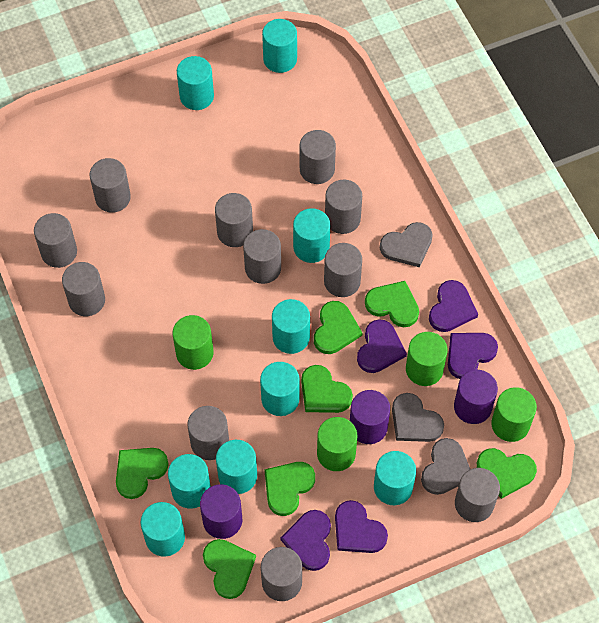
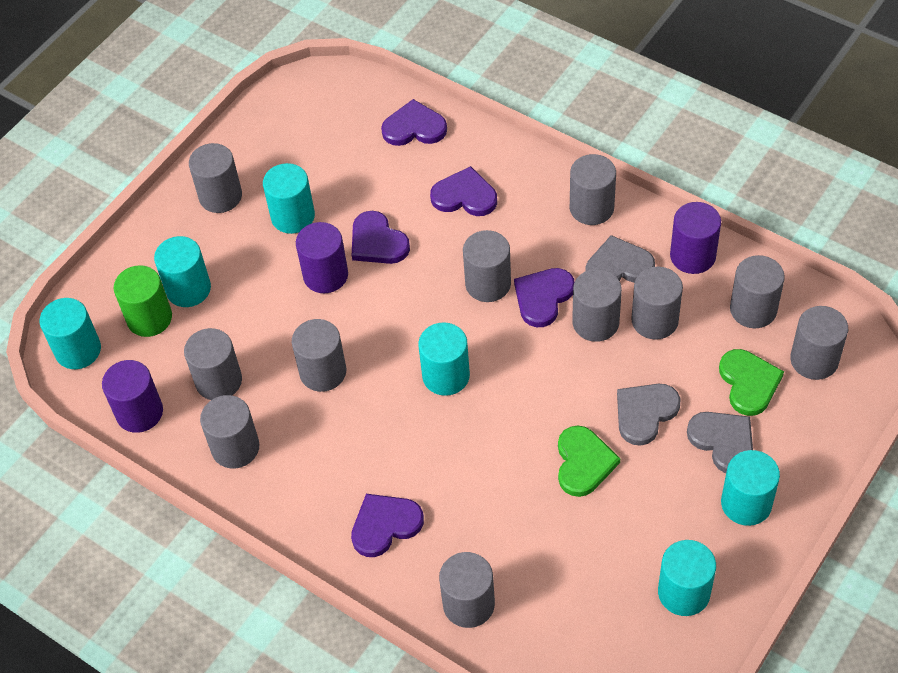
green cylinder: 4 -> 1
green heart: 7 -> 2
turquoise cylinder: 9 -> 6

